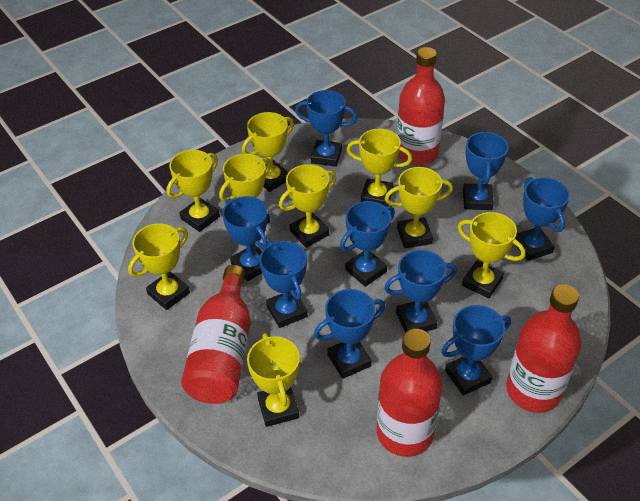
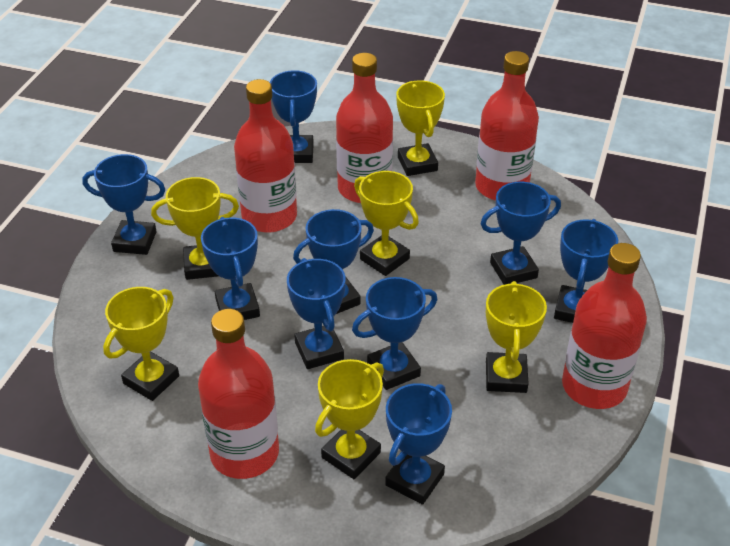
red bottle: 4 -> 5
yellow trophy: 9 -> 6

